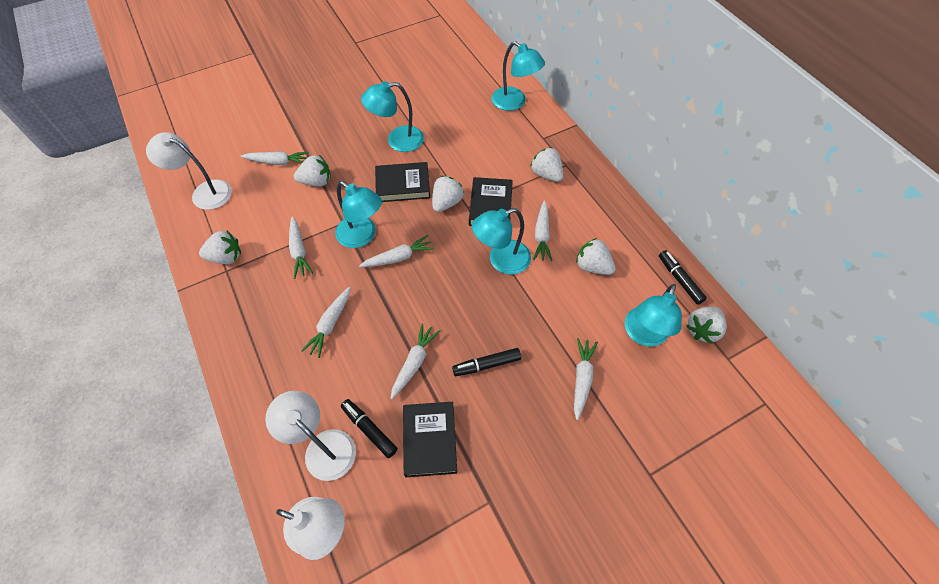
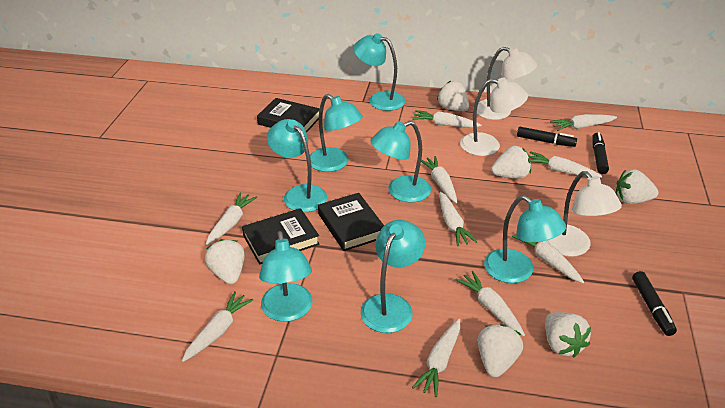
turquoise lamp: 5 -> 7
white carrot: 7 -> 10

